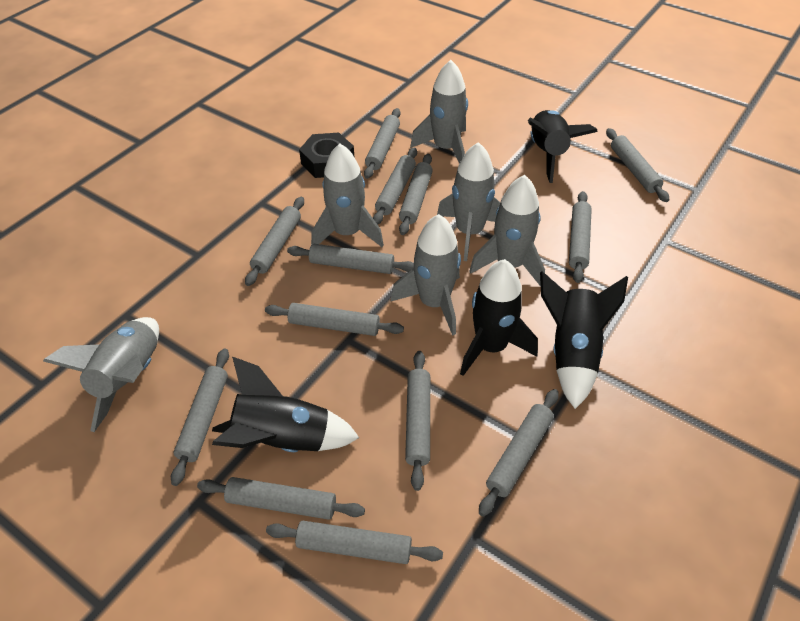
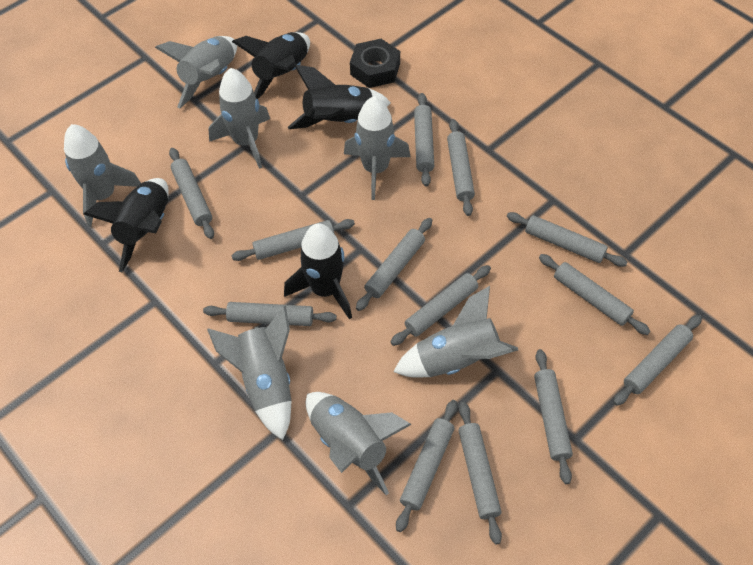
grey rocket: 6 -> 7

